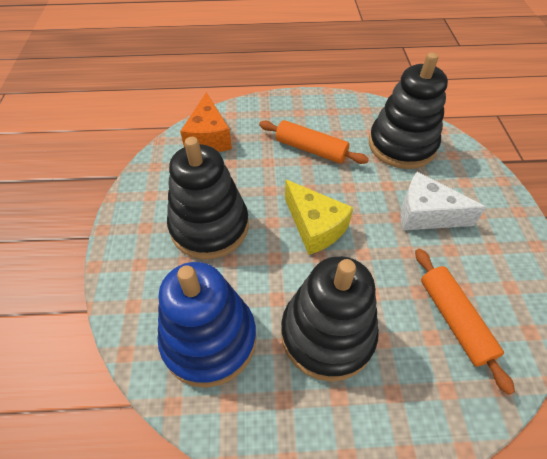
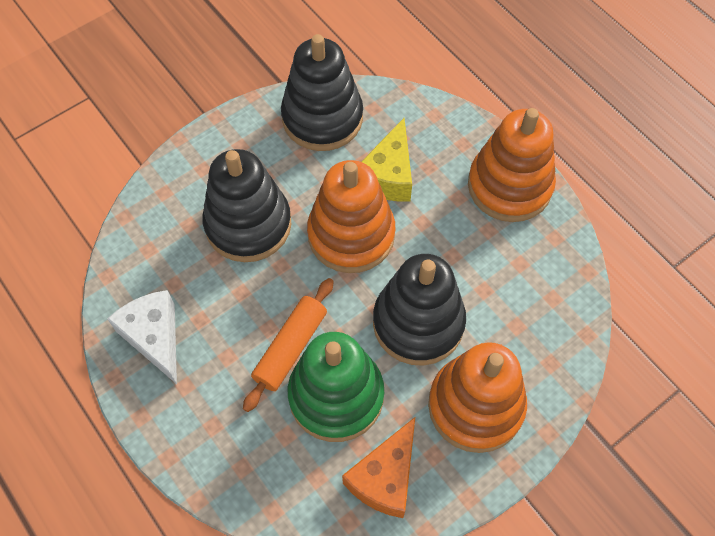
blue stacking toy: 1 -> 0
green stacking toy: 0 -> 1
orange rolling pin: 2 -> 1
orange stacking toy: 0 -> 3

